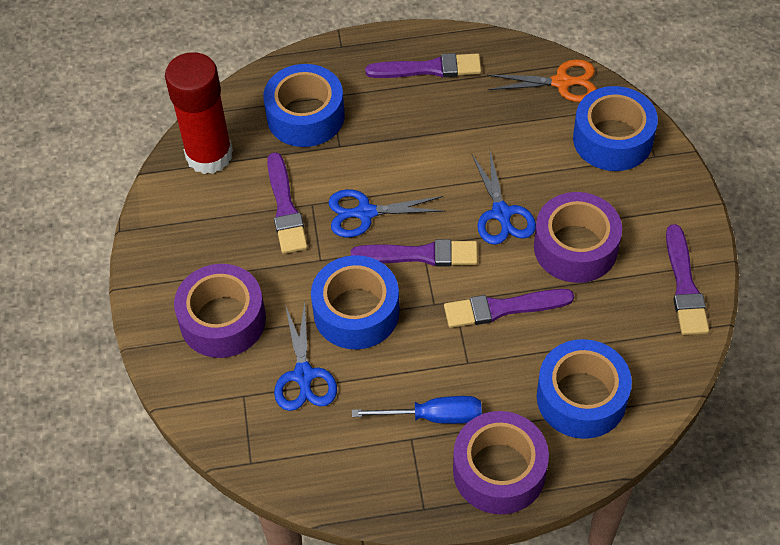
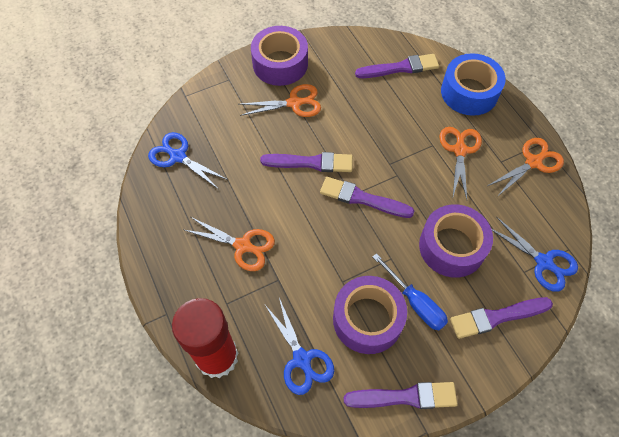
blue tape: 4 -> 1
orange scissors: 1 -> 4

